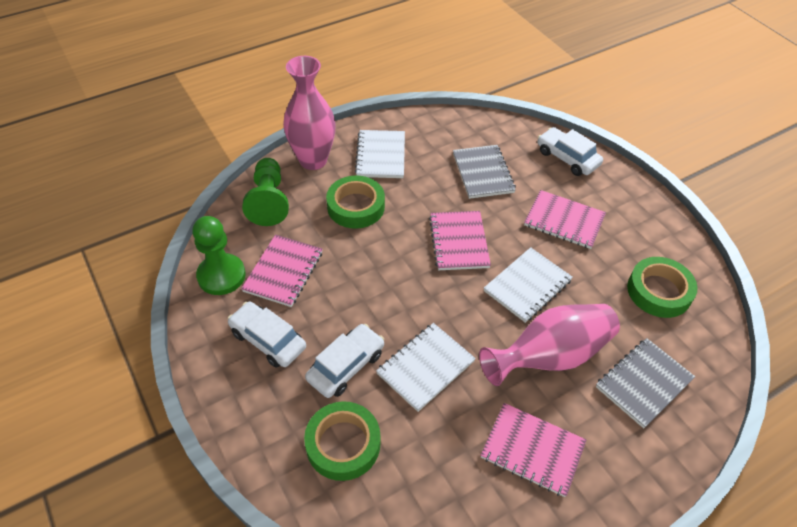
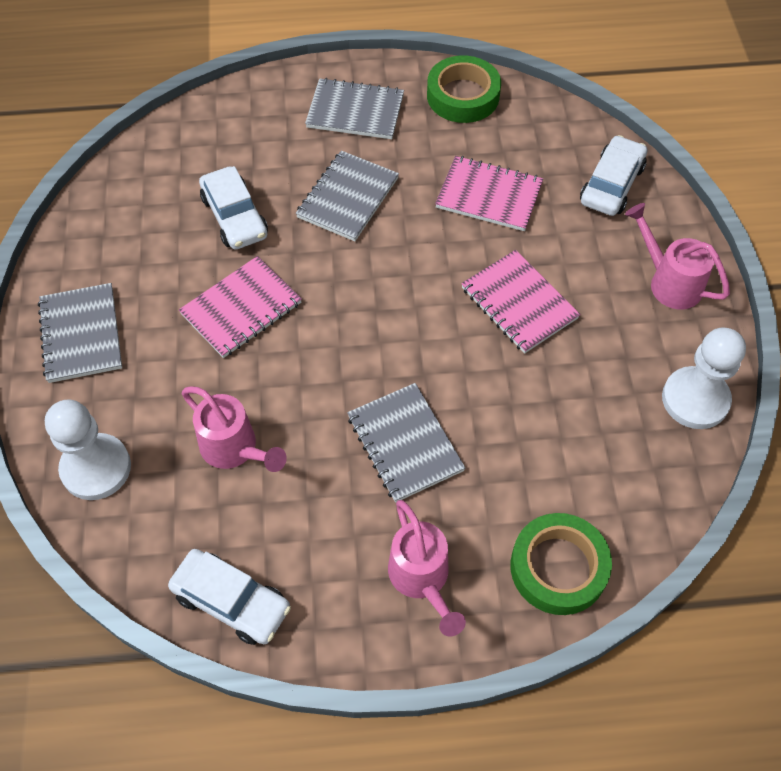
green pawn: 2 -> 0
green tape: 3 -> 2
grey notebook: 2 -> 4
pink notebook: 4 -> 3
pink vase: 2 -> 0
pink watering can: 0 -> 3
white notebook: 3 -> 0
white pawn: 0 -> 2

